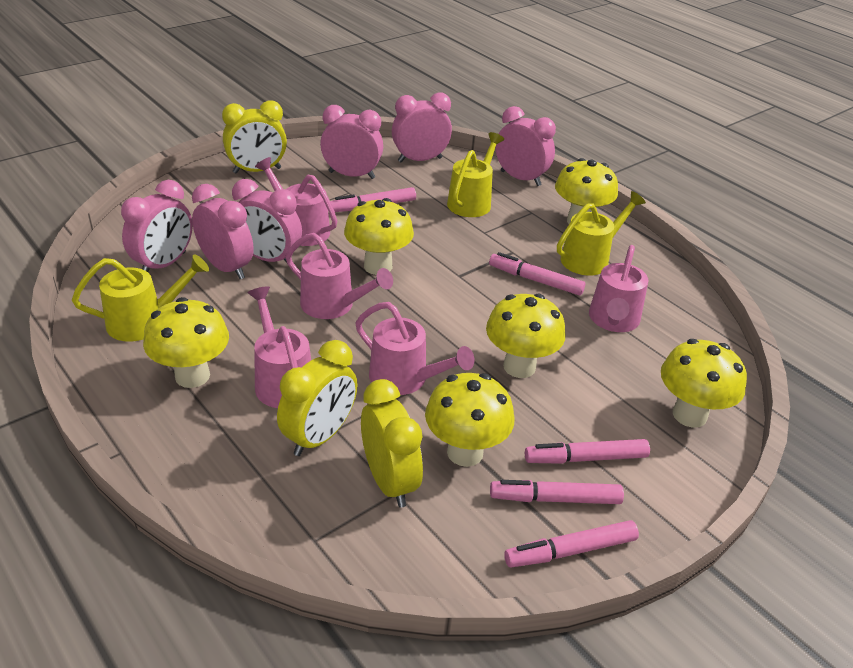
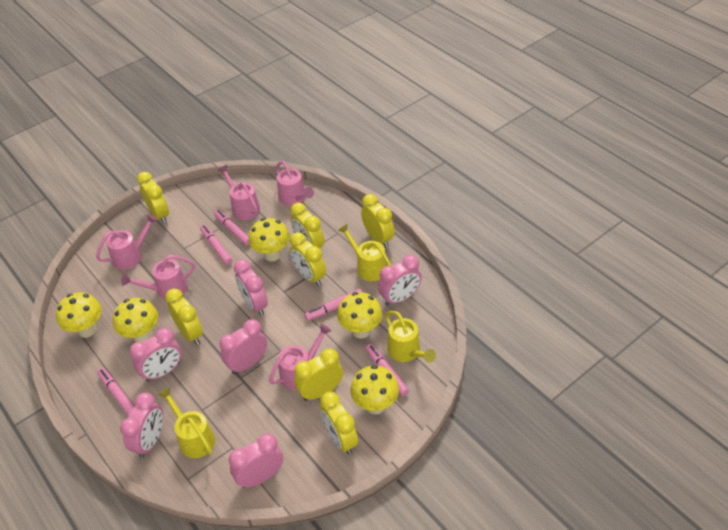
yellow clock: 3 -> 7
yellow mushroom: 6 -> 5

